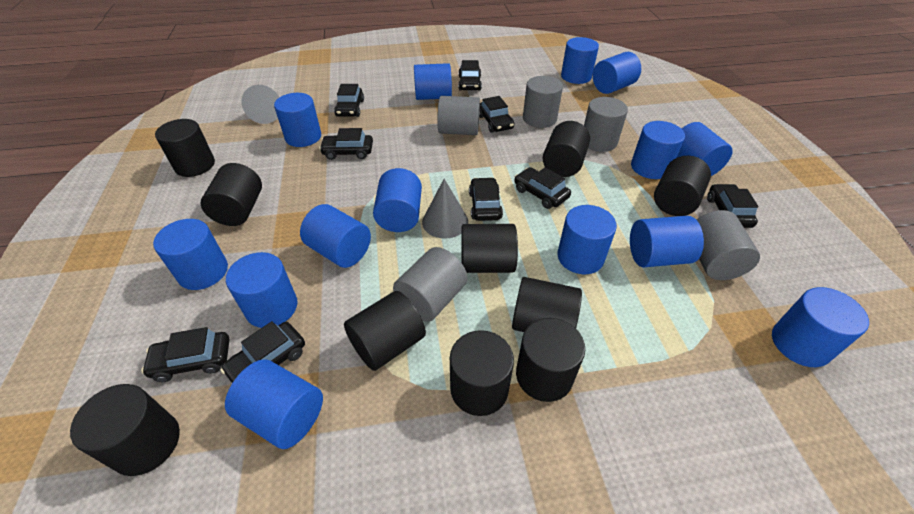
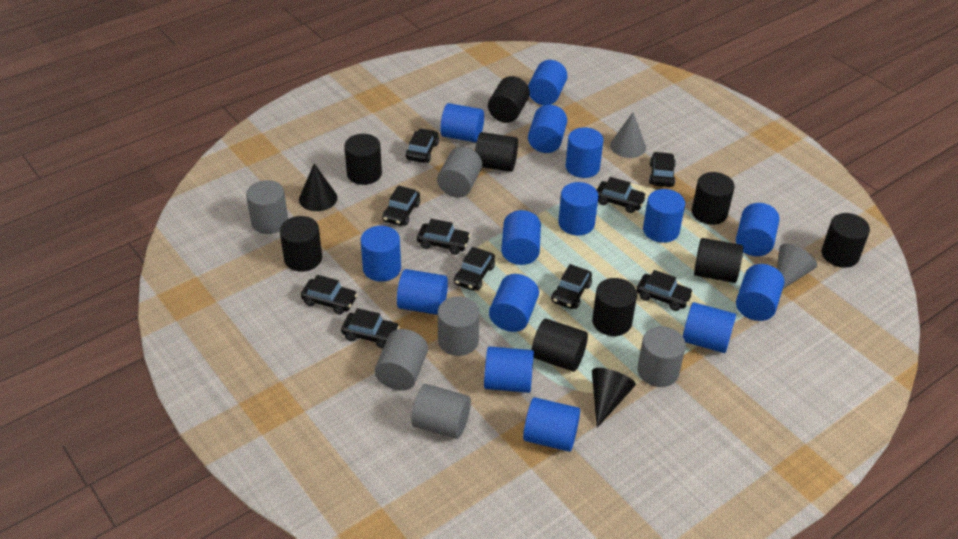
black car: 9 -> 10
black cone: 0 -> 2
black cylinder: 10 -> 9
blue cylinder: 14 -> 15
grey cylinder: 5 -> 6

